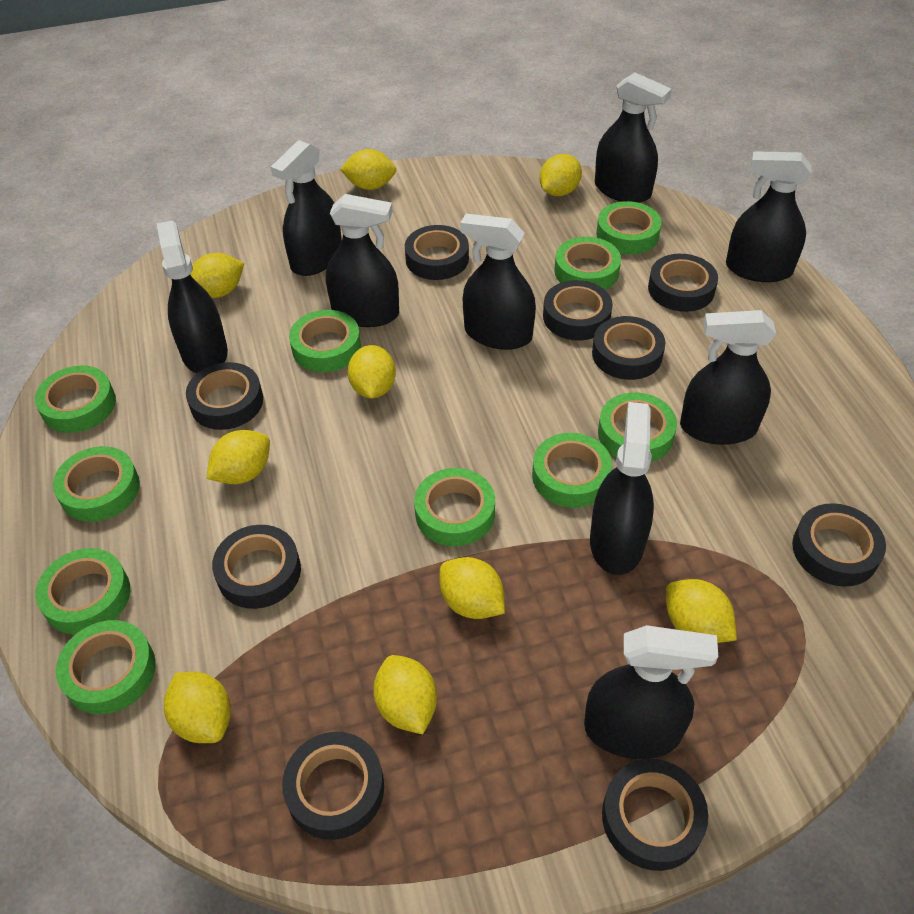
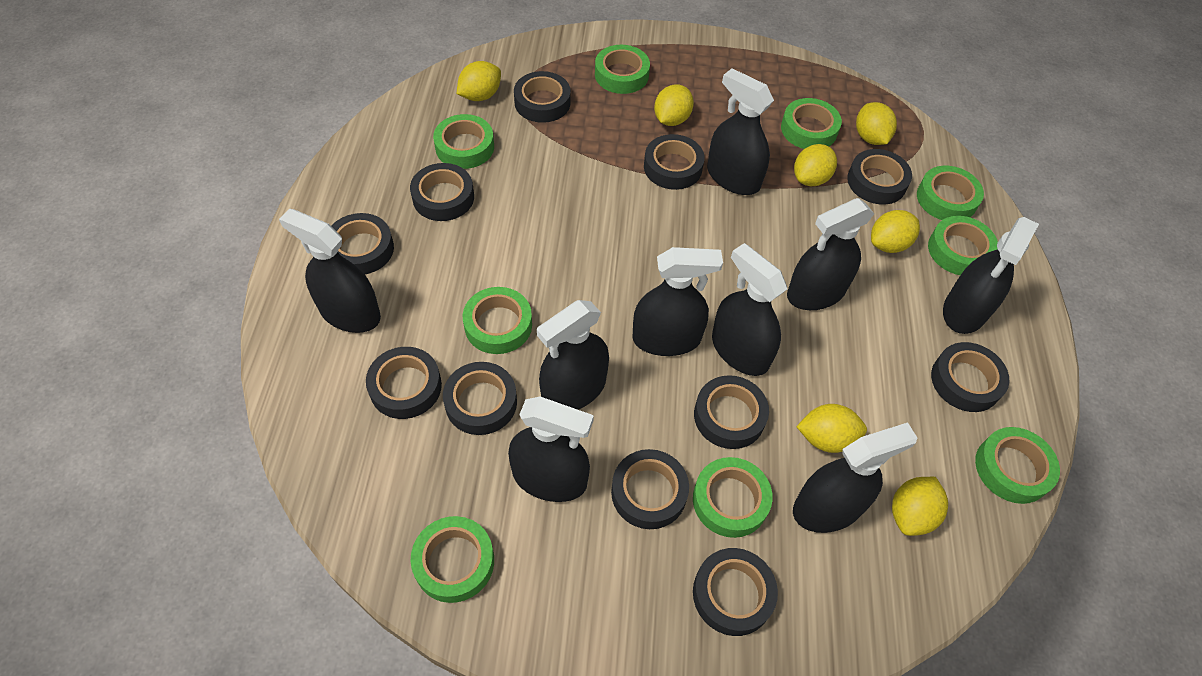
black tape: 9 -> 11
green tape: 10 -> 9
yellow lemon: 9 -> 7

